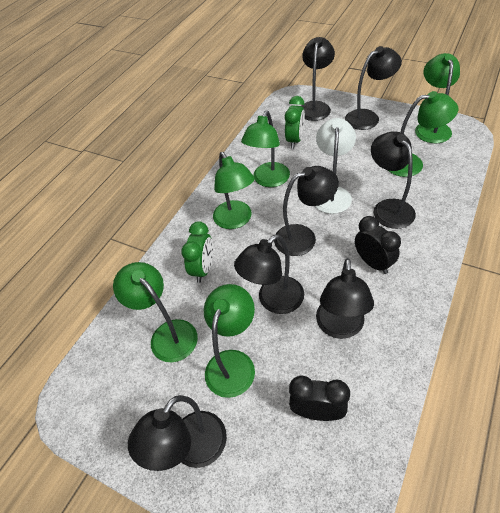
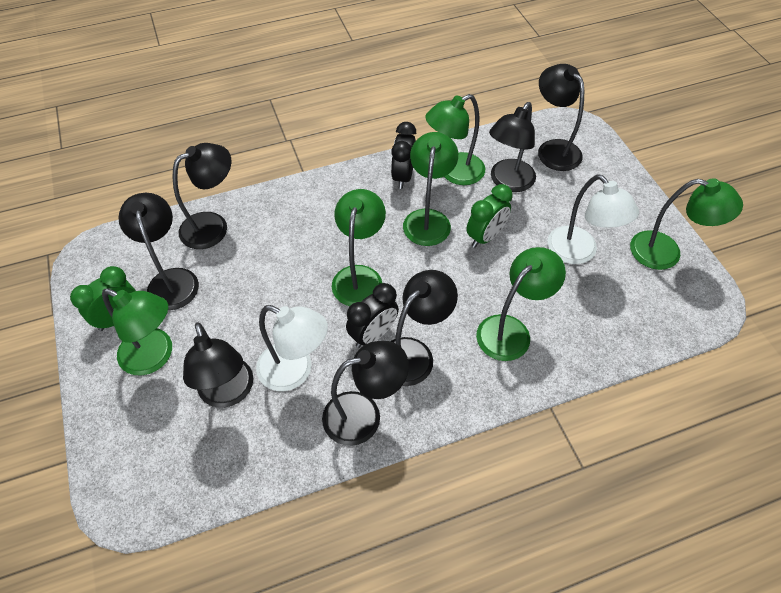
white lamp: 1 -> 2

